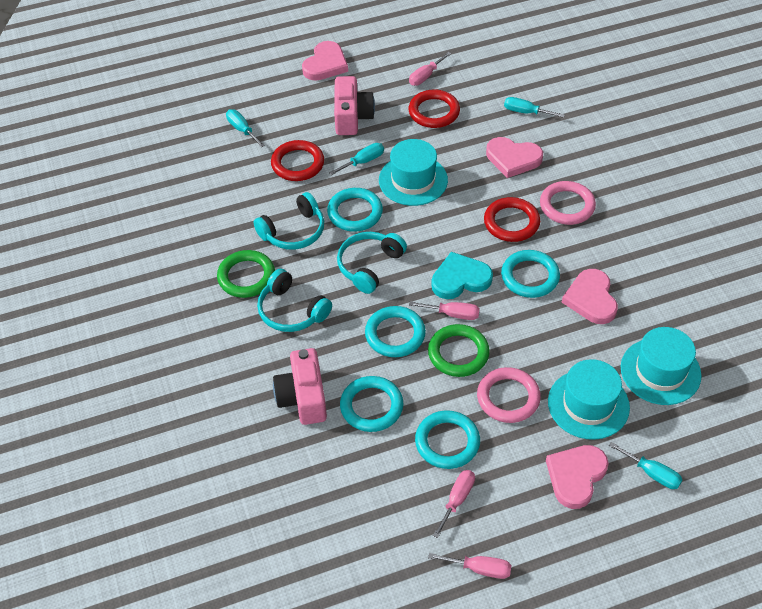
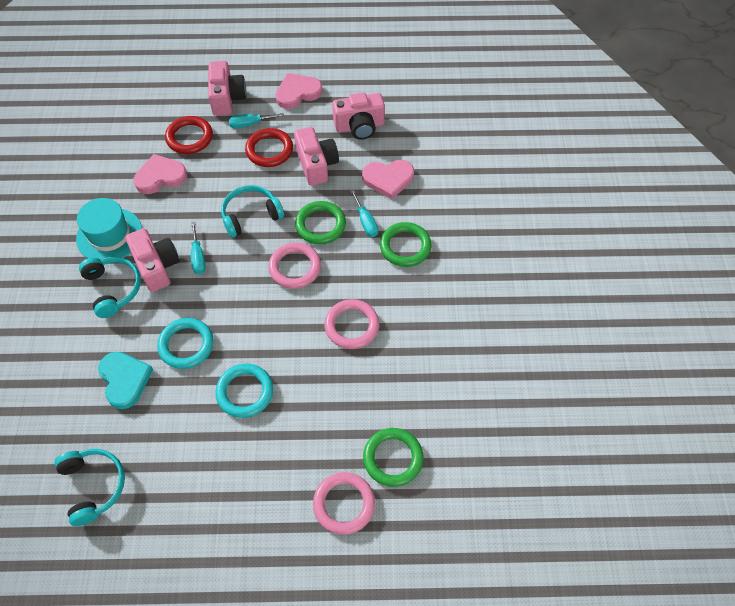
green ring: 2 -> 3
pink camera: 2 -> 4
pink heart: 4 -> 3
pink ring: 2 -> 3
pink screwdriver: 4 -> 0
red ring: 3 -> 2
turquoise hat: 3 -> 1
turquoise ring: 5 -> 2
turquoise screwdriver: 4 -> 3

